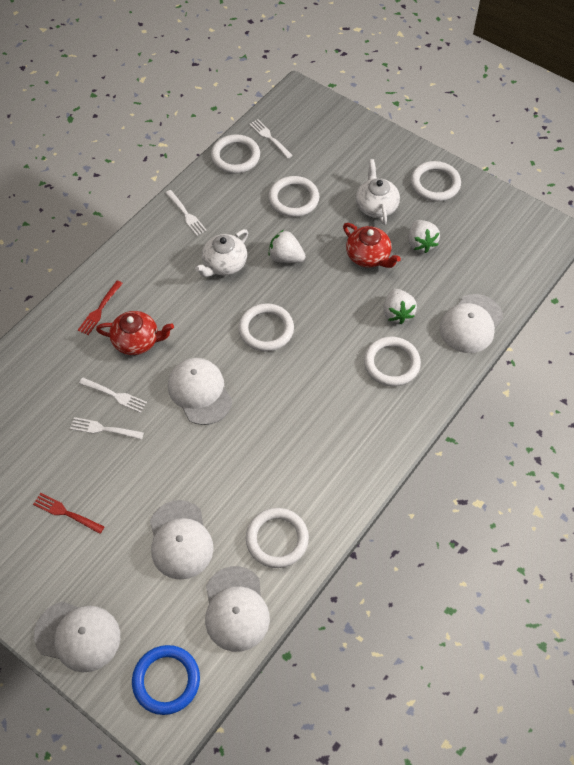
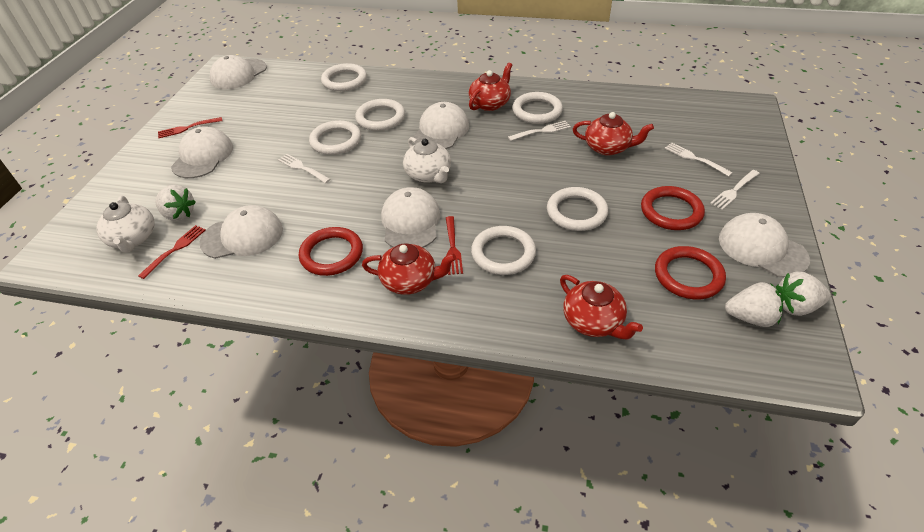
blue ring: 1 -> 0
red fork: 2 -> 3
red ring: 0 -> 3
red teapot: 2 -> 4
white cap: 5 -> 6

